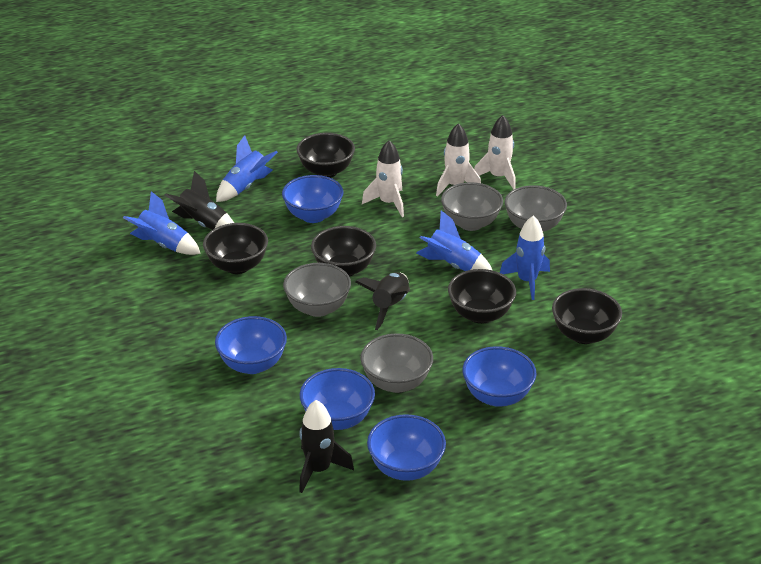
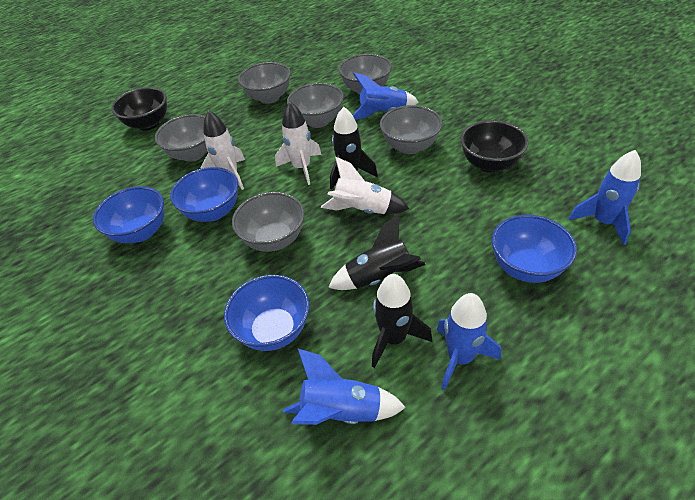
black bowl: 5 -> 2
blue bowl: 5 -> 4
grey bowl: 4 -> 6

